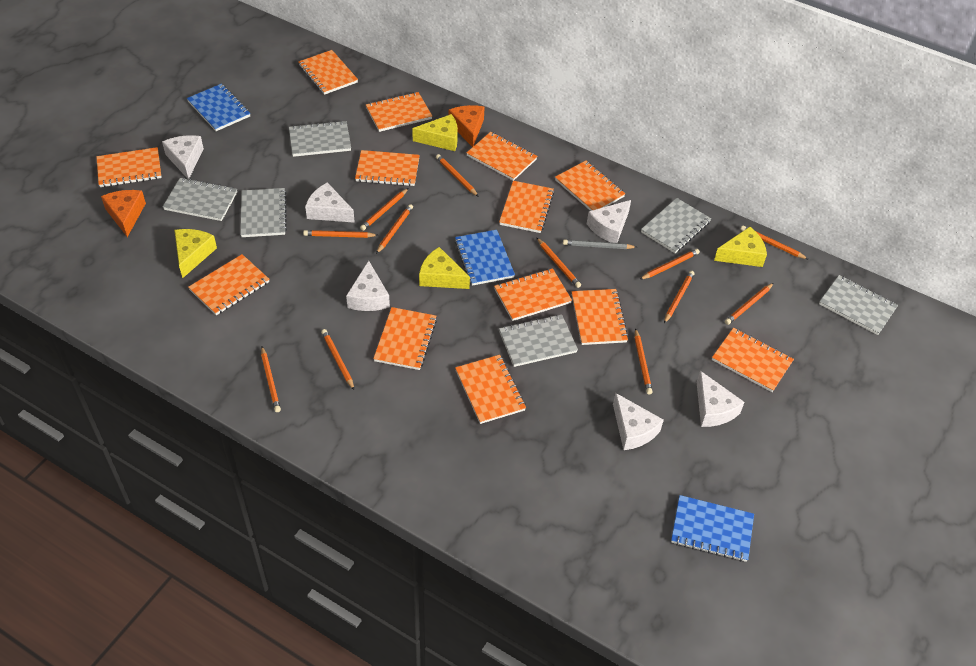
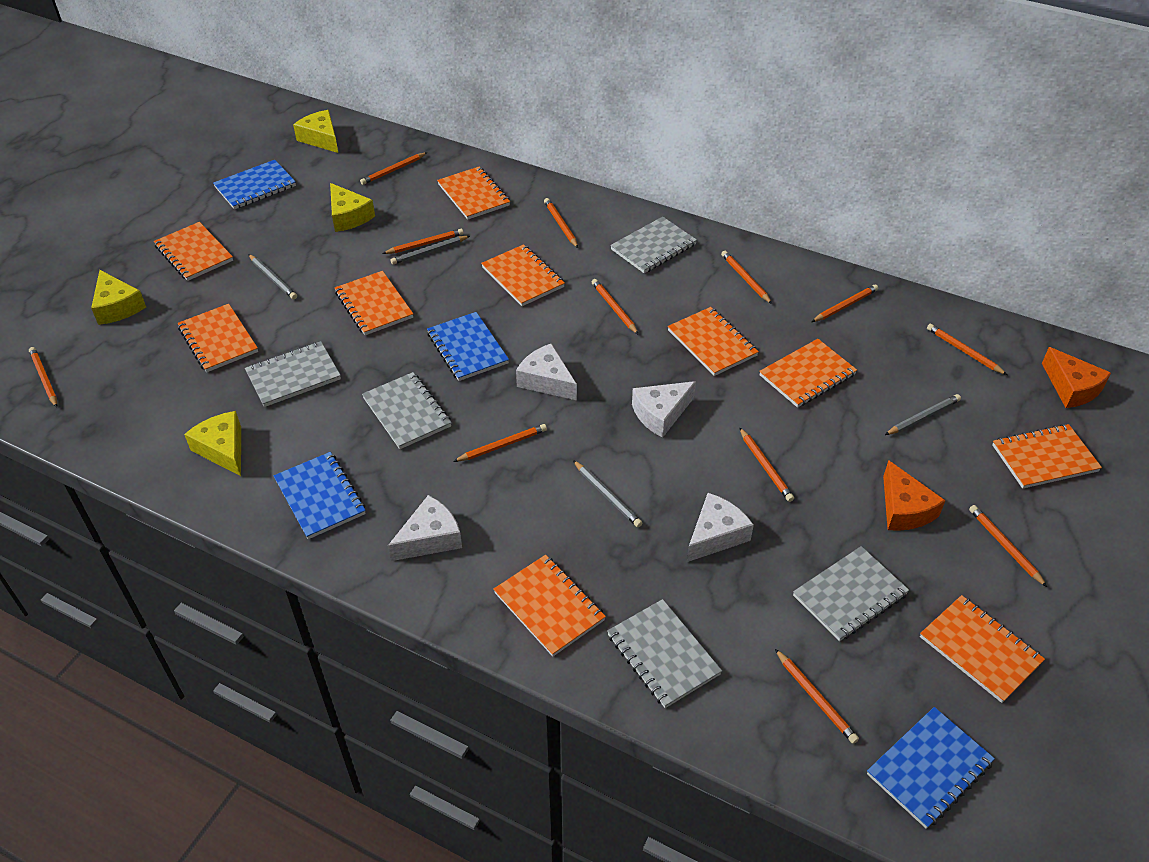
blue notebook: 3 -> 4
grey notebook: 6 -> 5
grey pencil: 1 -> 4
orange notebook: 13 -> 10
white cheese: 6 -> 4

